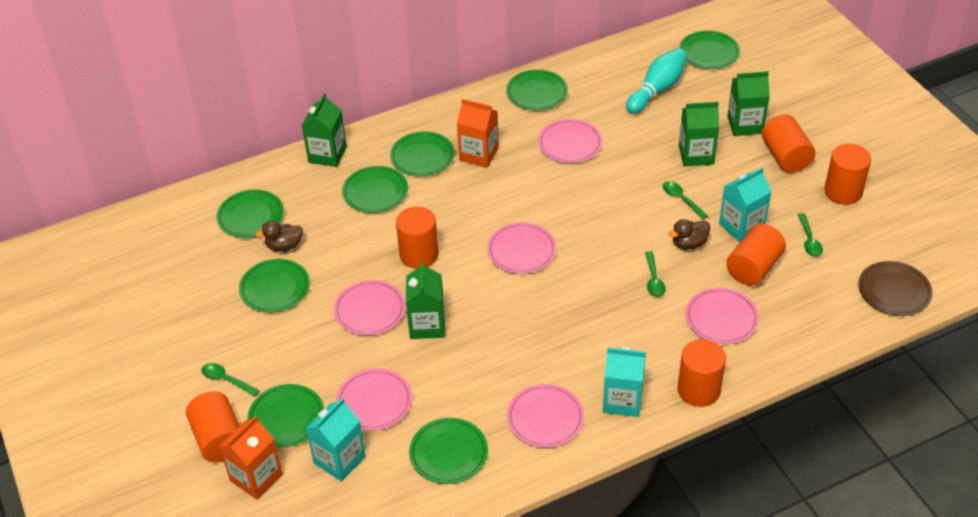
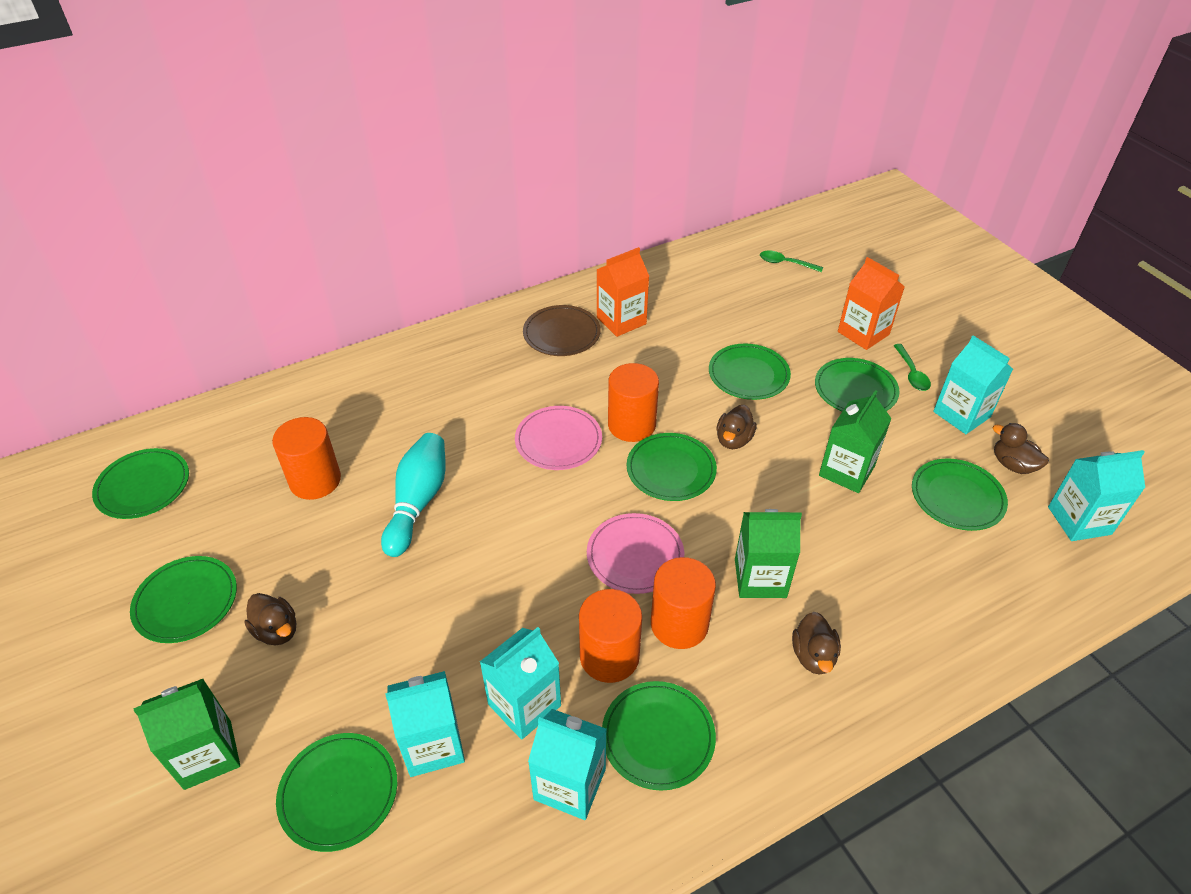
brown duck: 2 -> 4
green carton: 4 -> 3
green spoon: 4 -> 2
orange cylinder: 6 -> 4
pink plate: 6 -> 2
turquoise carton: 3 -> 5

